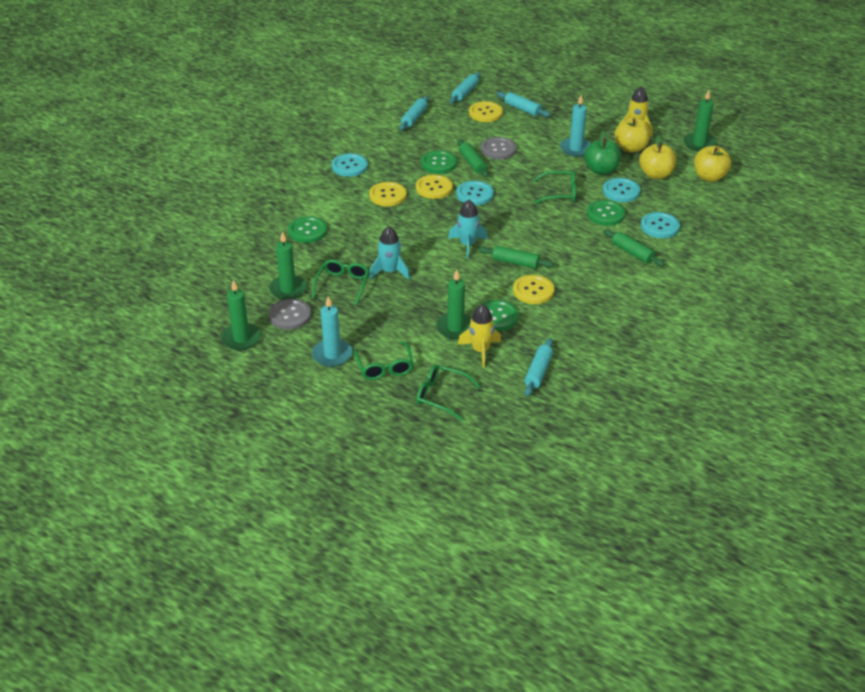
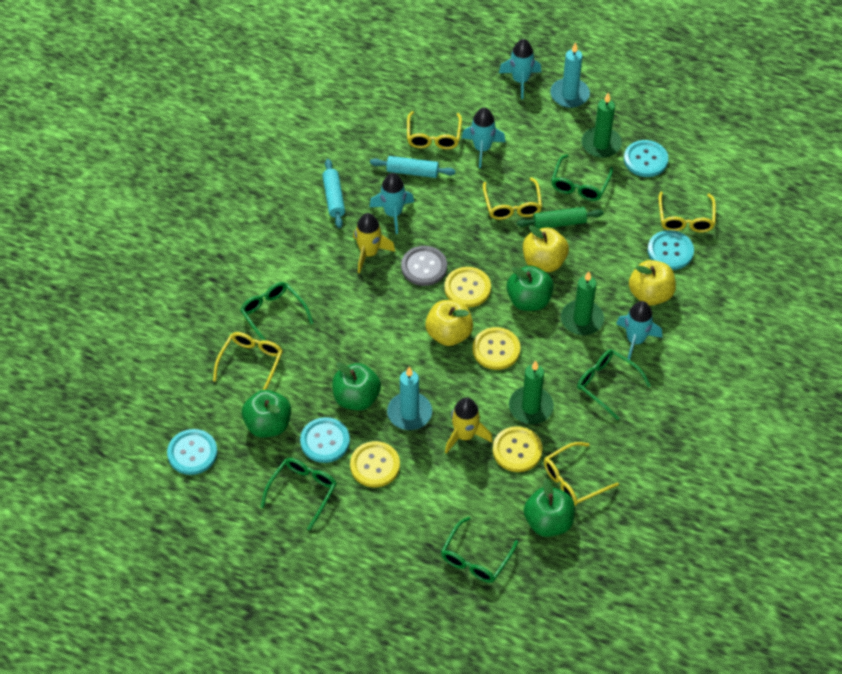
green apple: 1 -> 4
green button: 4 -> 0
green candle: 4 -> 3
green glasses: 4 -> 5
green rolling pin: 3 -> 1
grey button: 2 -> 1
turquoise rocket: 2 -> 4
turquoise rolling pin: 4 -> 2
yellow glasses: 0 -> 5

